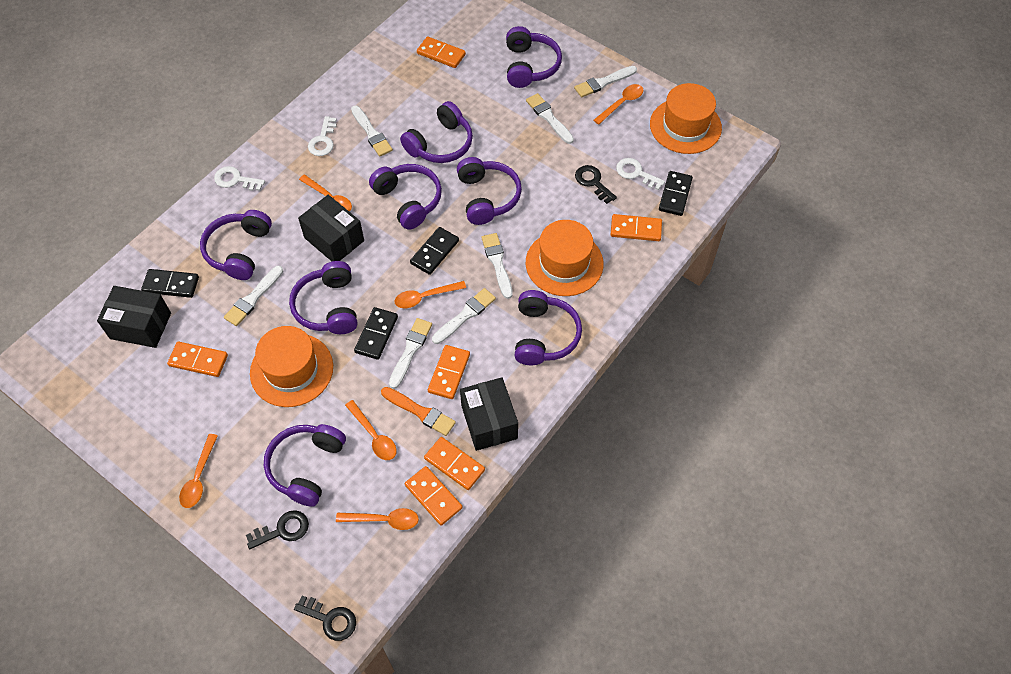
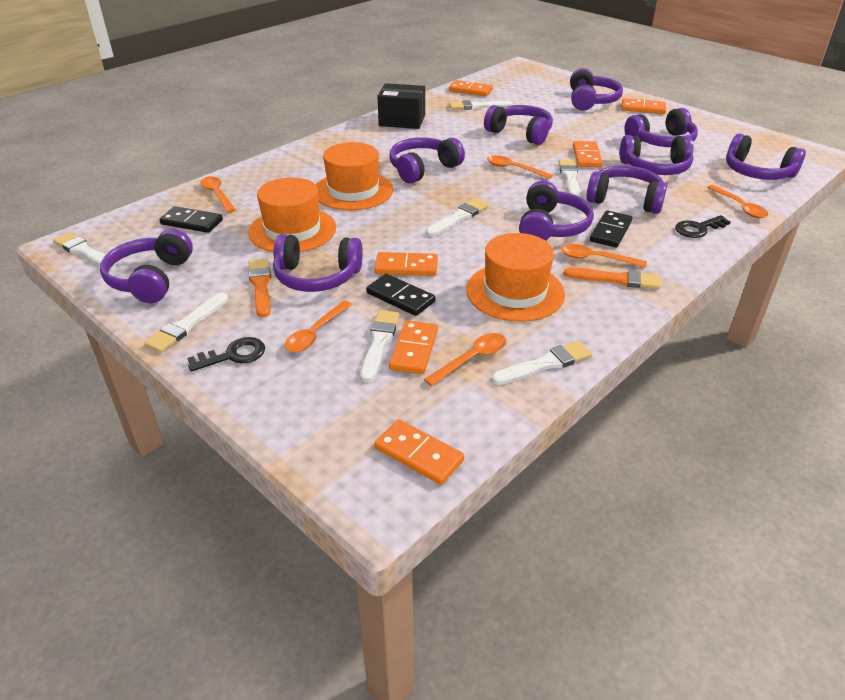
black box: 3 -> 1
black domino: 4 -> 3
black key: 3 -> 2
orange brush: 1 -> 2
purple headphones: 8 -> 10
white key: 3 -> 0

